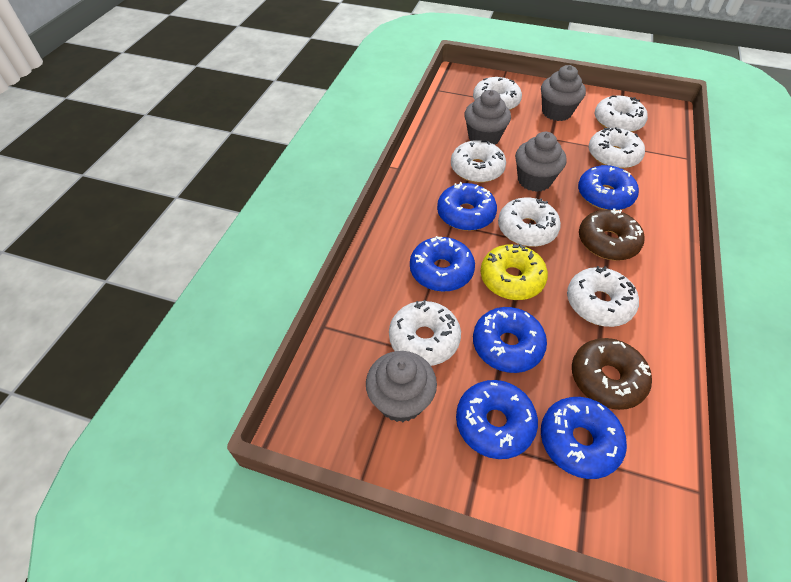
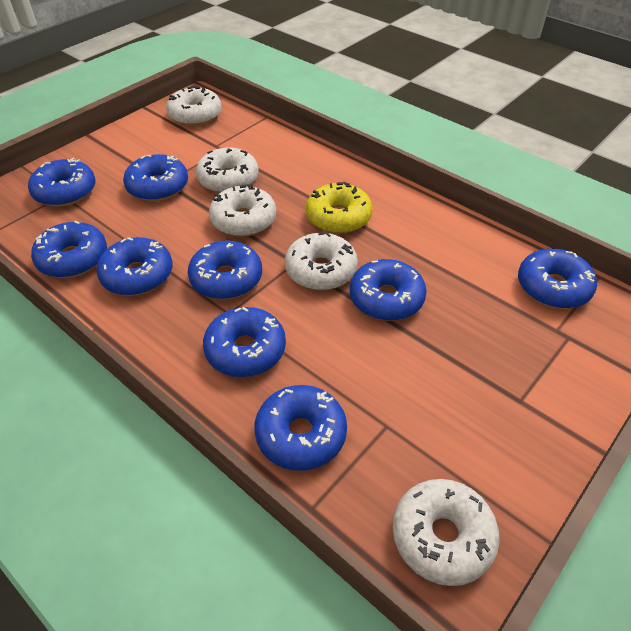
blue donut: 6 -> 9
brown donut: 2 -> 0
grey cupcake: 4 -> 0
white donut: 7 -> 5

